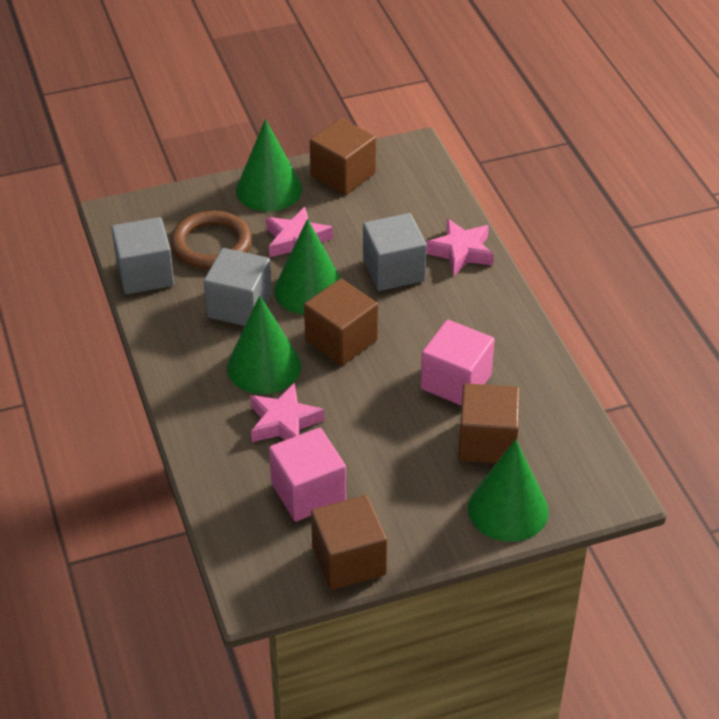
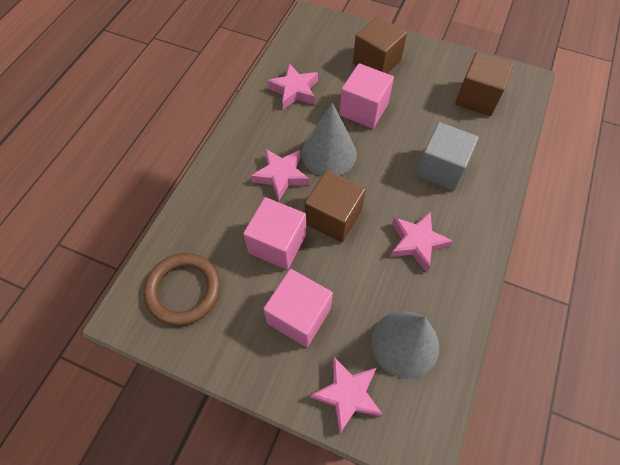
brown cube: 4 -> 3
green cone: 4 -> 0
grey cone: 0 -> 2
grey cube: 3 -> 1
pink cube: 2 -> 3
pink star: 3 -> 4

